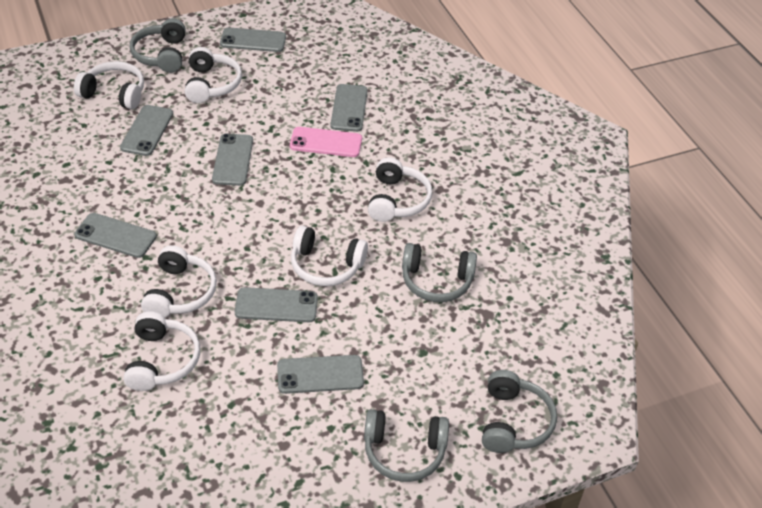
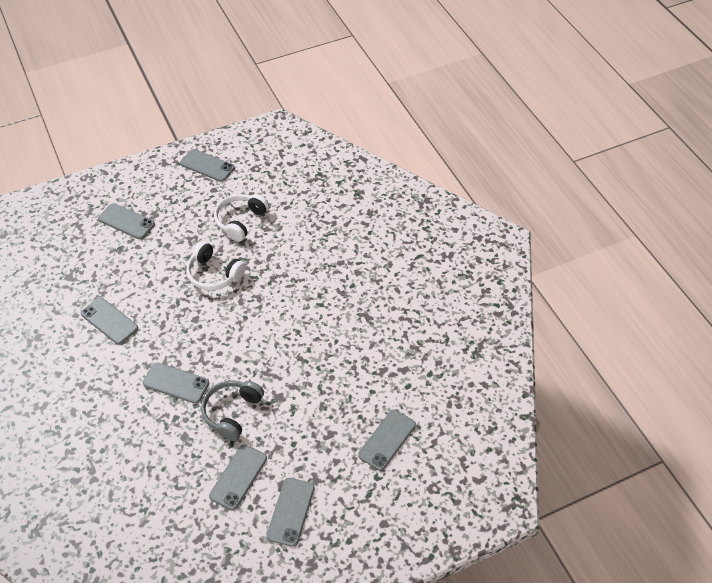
grey headphones: 4 -> 1
pink phone: 1 -> 0
white headphones: 6 -> 2

